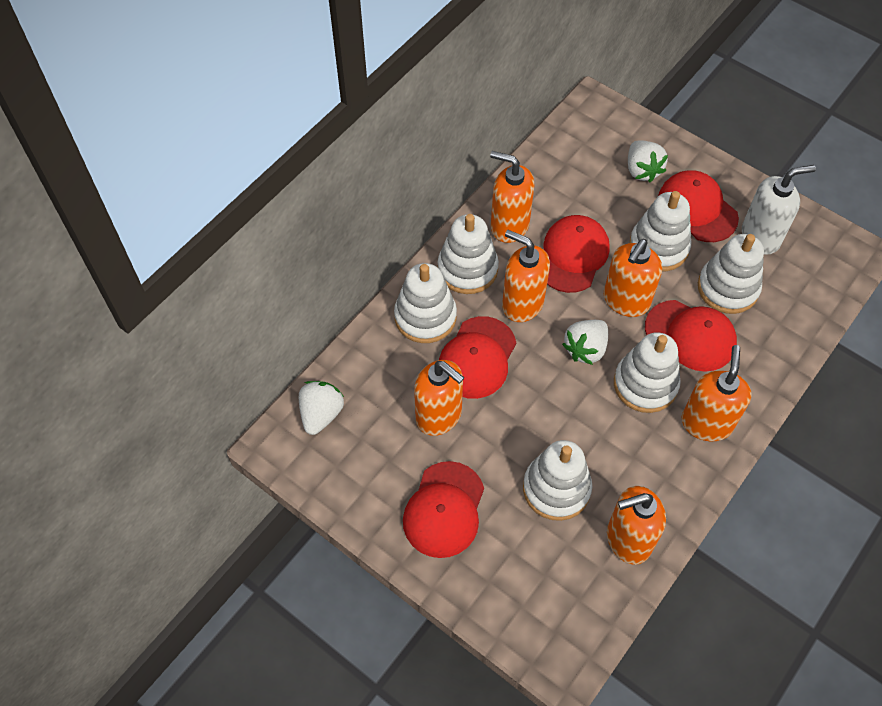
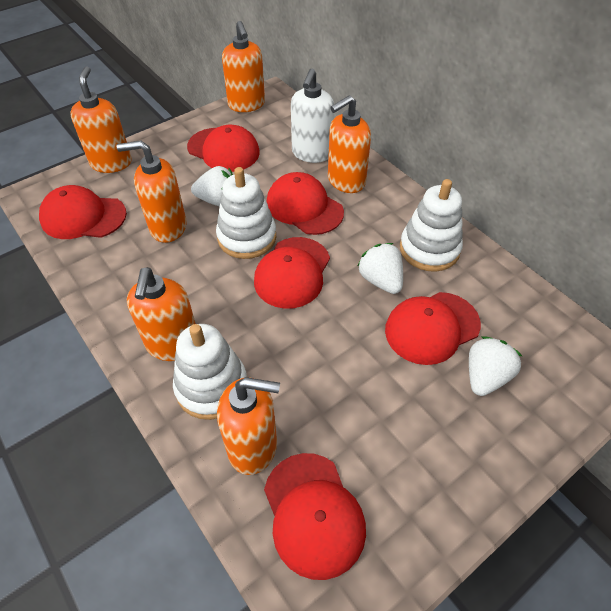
red cap: 5 -> 6
white stacking toy: 6 -> 3

